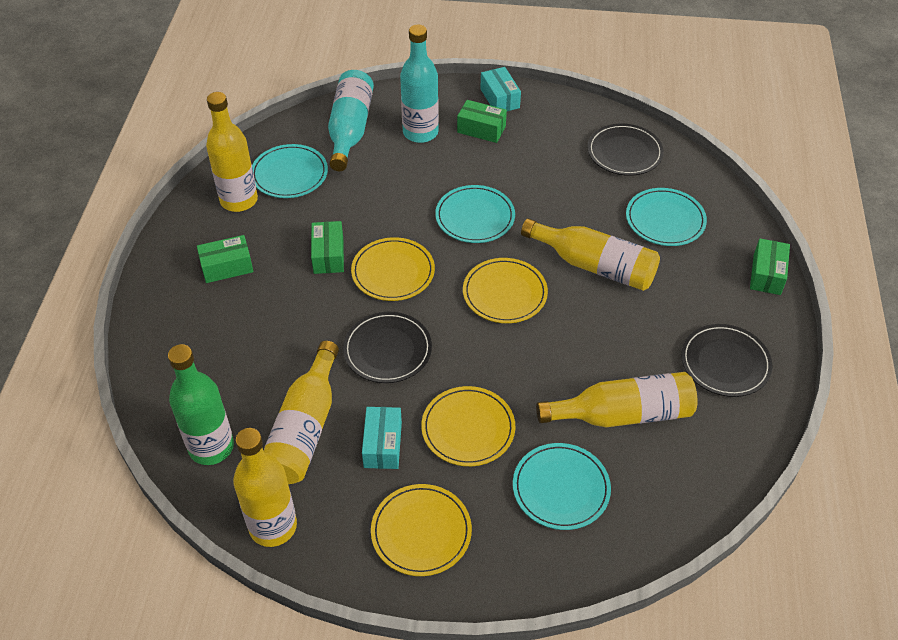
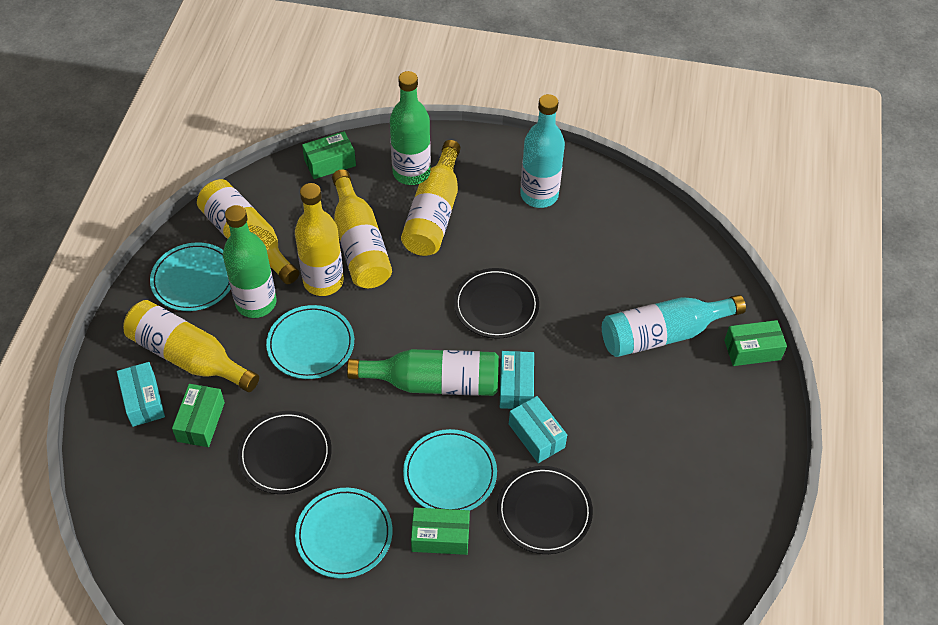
green bottle: 1 -> 3
turquoise box: 2 -> 3
yellow plate: 4 -> 0

